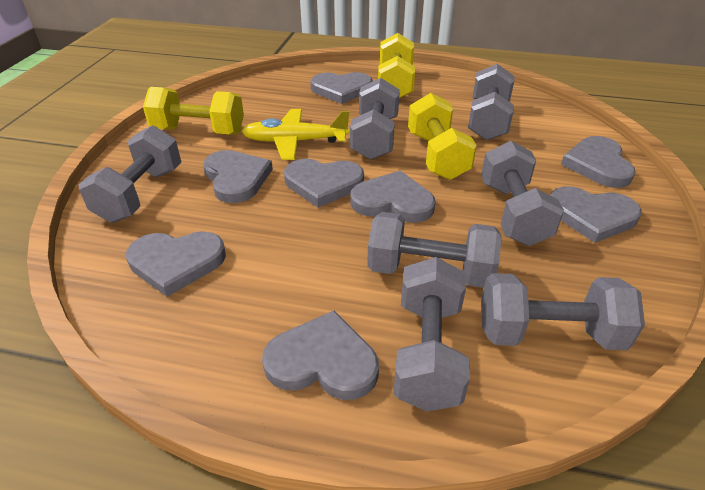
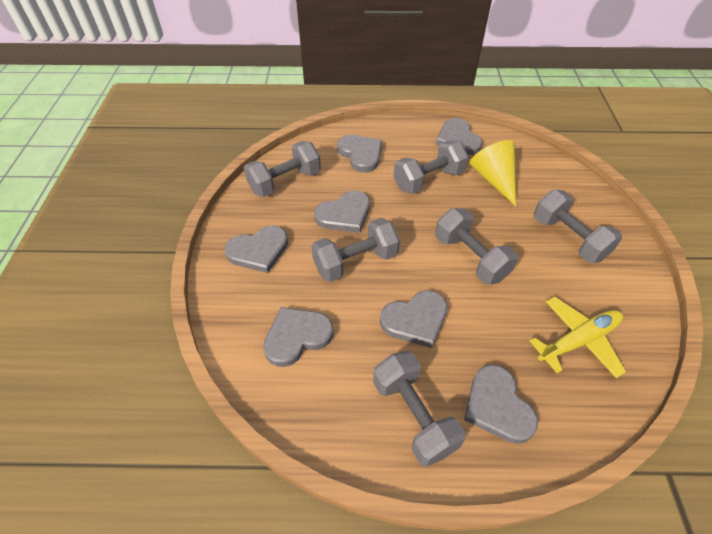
grey dumbbell: 7 -> 6
grey heart: 8 -> 7
yellow cone: 0 -> 1
yellow dumbbell: 3 -> 0

